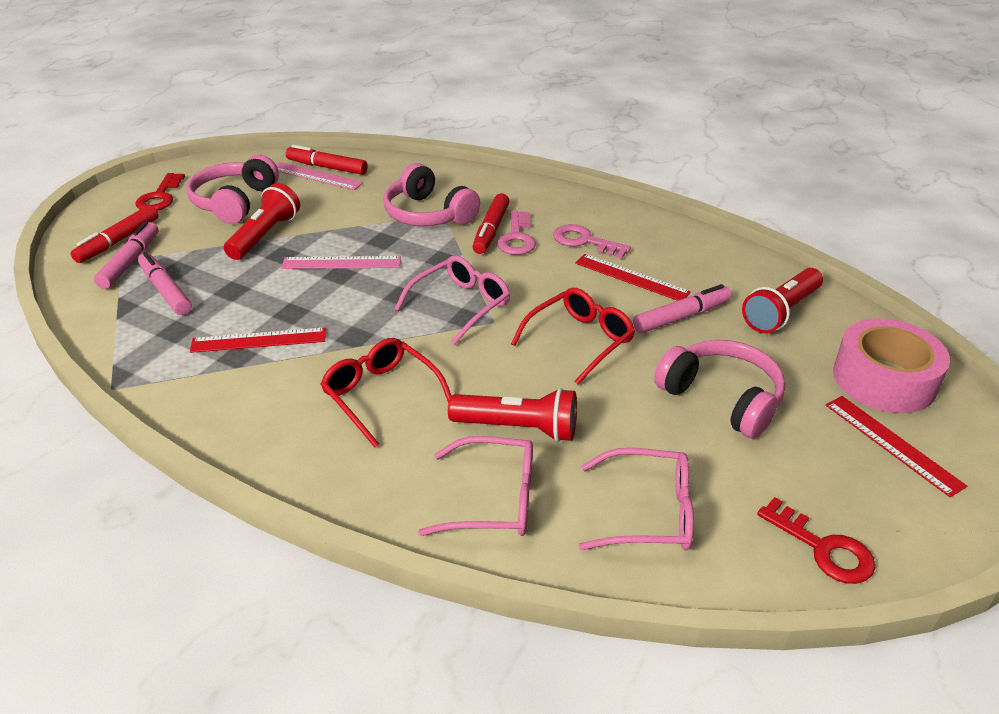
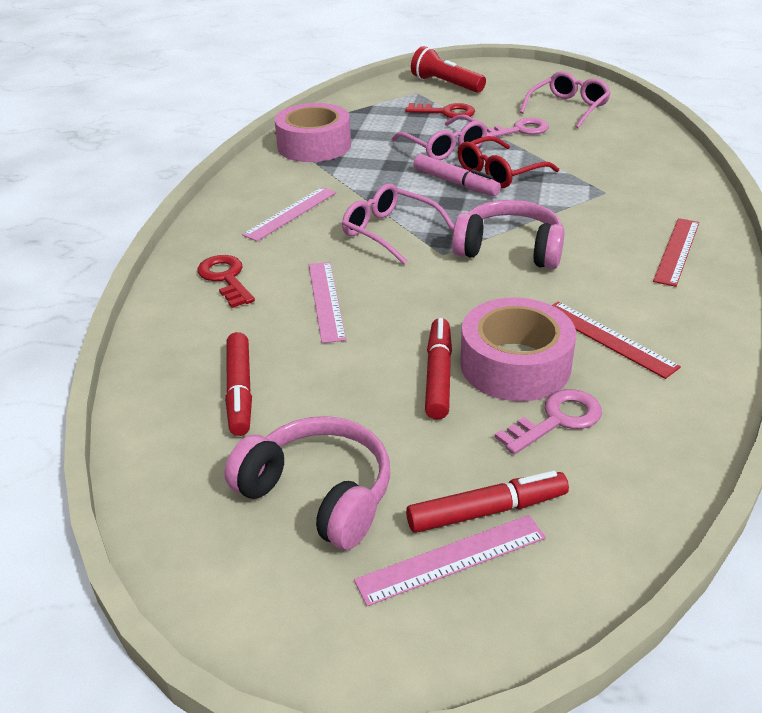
pink headphones: 3 -> 2
pink marker: 3 -> 1
pink ruler: 2 -> 3
pink tape: 1 -> 2
red flashlight: 3 -> 1
red glasses: 2 -> 1
red ruler: 3 -> 2

